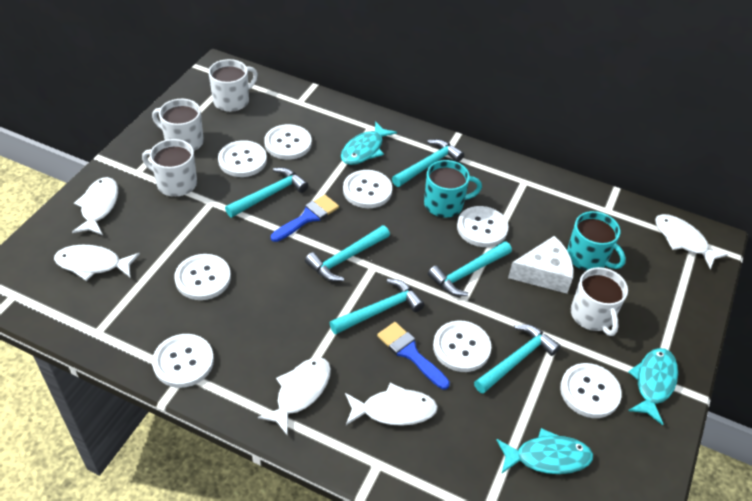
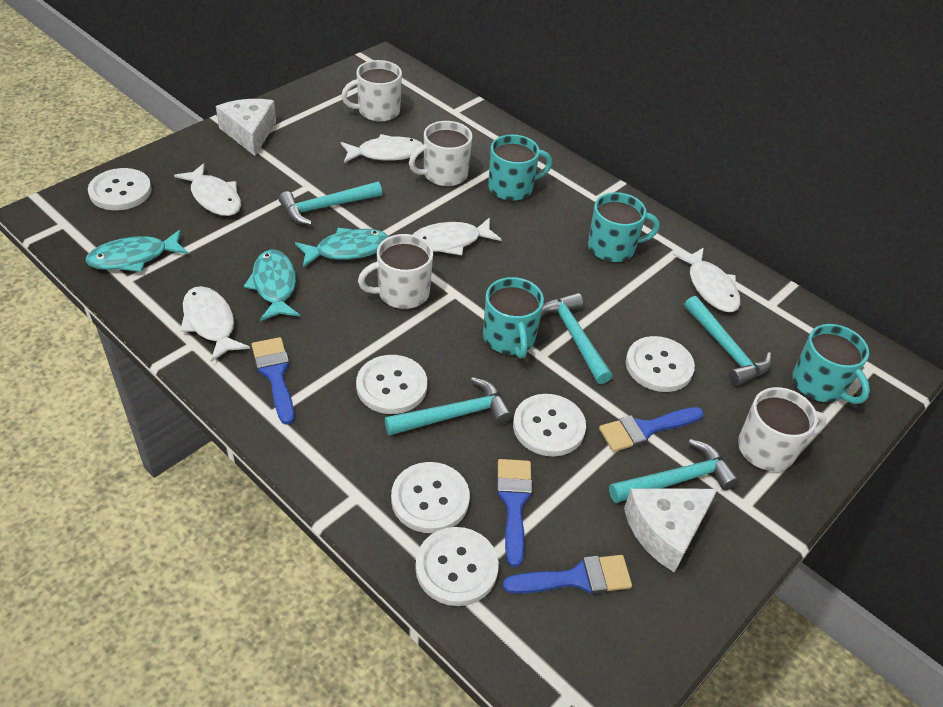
blue brush: 2 -> 4
turquoise hammer: 6 -> 5
turquoise mug: 2 -> 4
white button: 8 -> 6
white cheese: 1 -> 2

